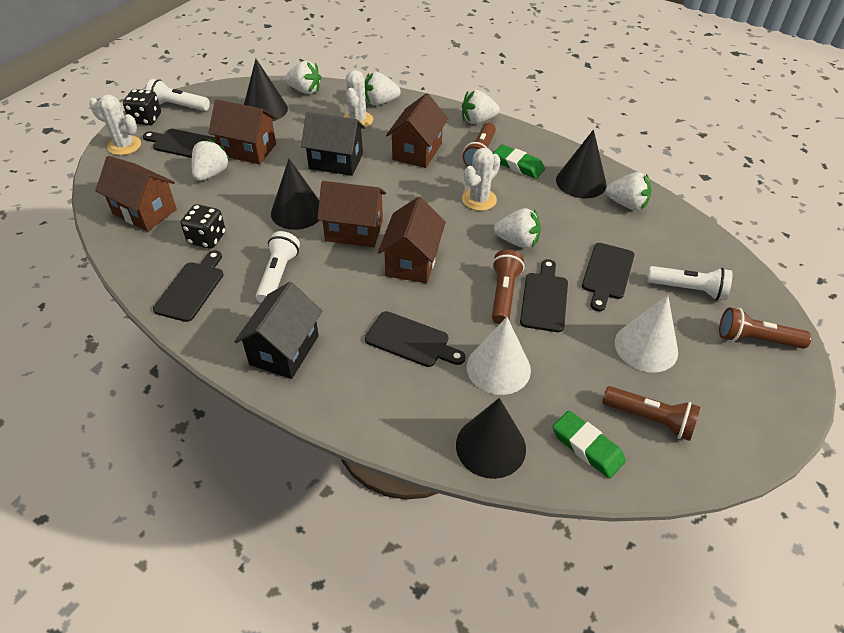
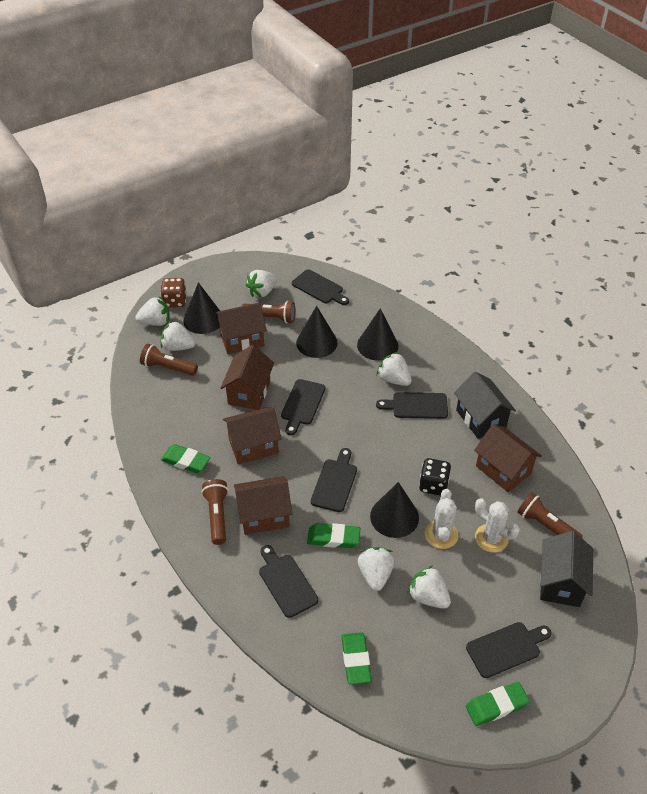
black cutting board: 5 -> 6
black dice: 2 -> 1
brown dice: 0 -> 1
green eraser: 2 -> 4
white cactus: 3 -> 2
white cone: 2 -> 0
white flashlight: 3 -> 0

